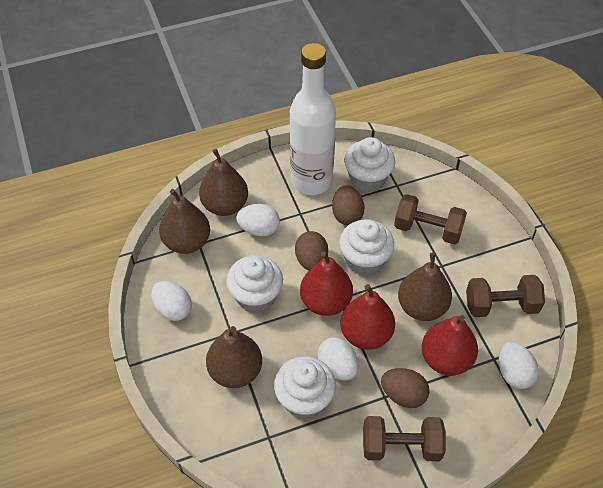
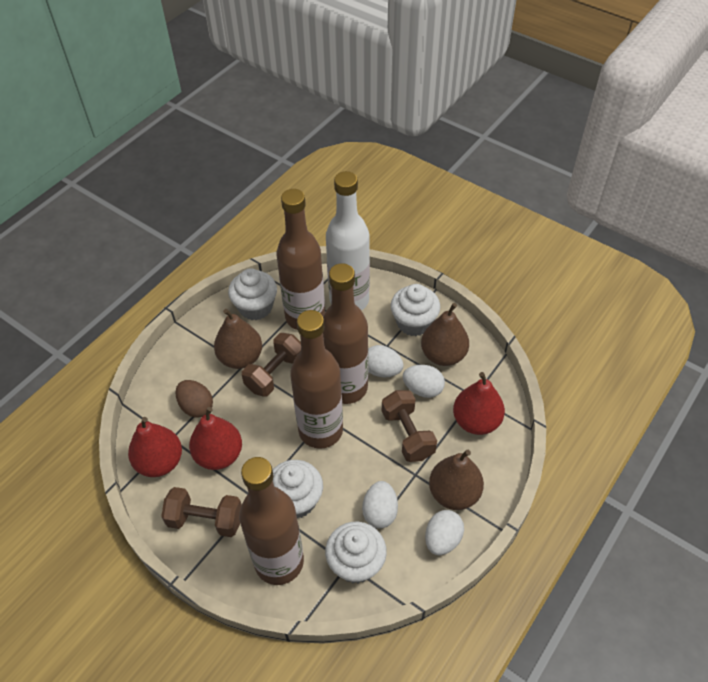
brown bottle: 0 -> 4
brown egg: 3 -> 1
brown pear: 4 -> 3

